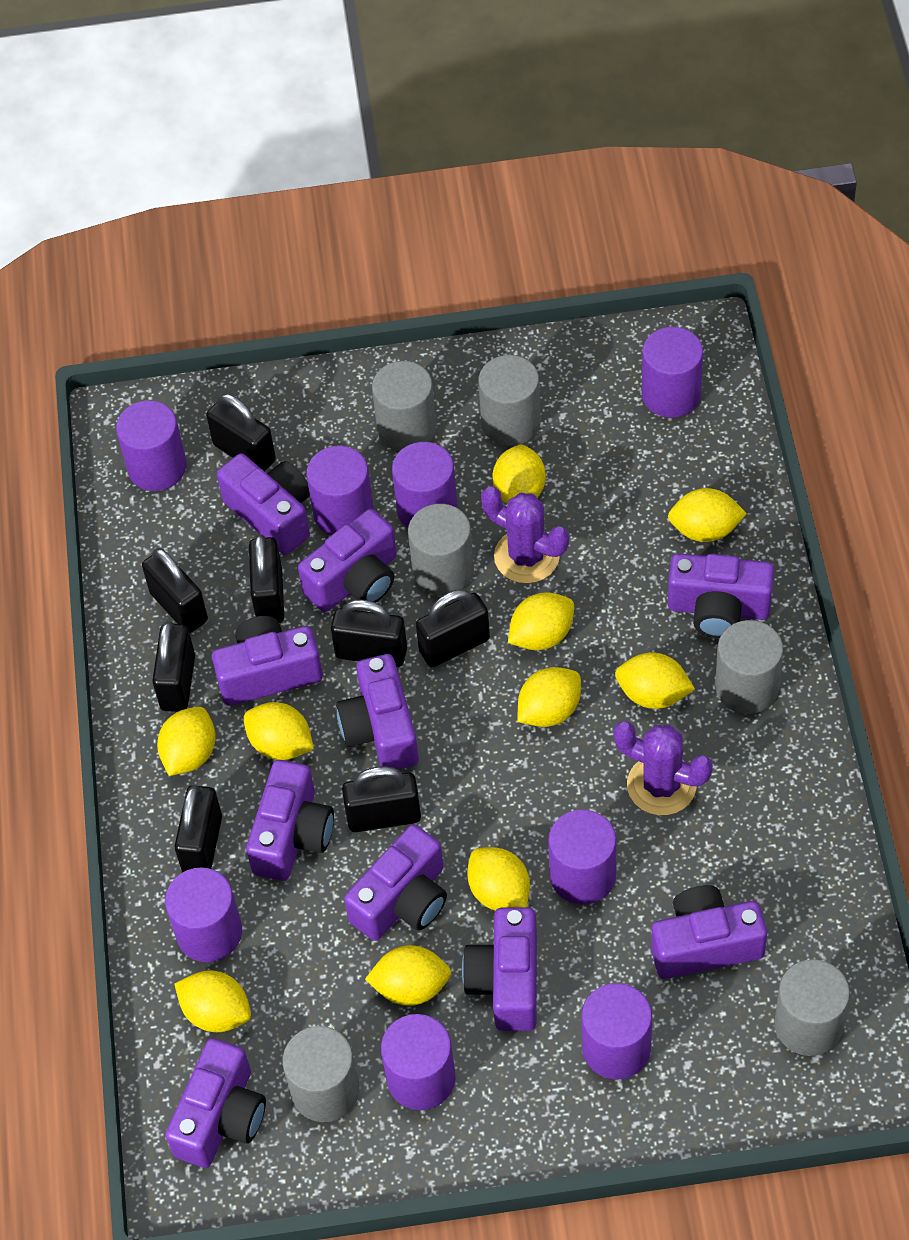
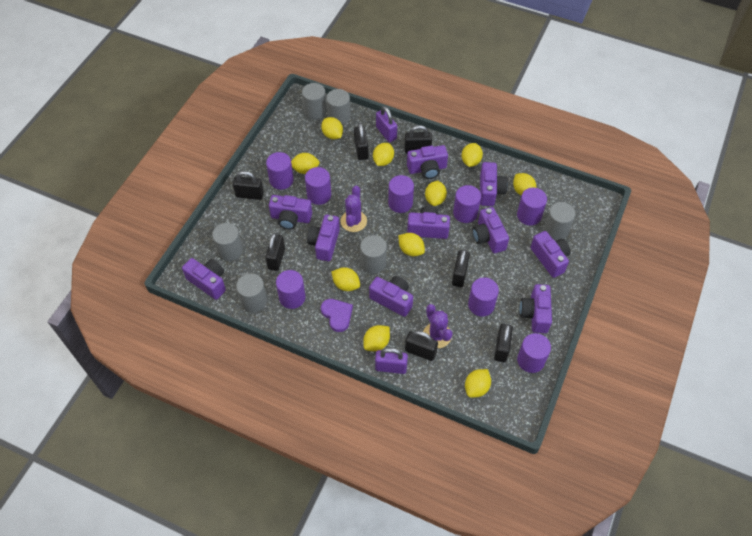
black padlock: 8 -> 7
purple heart: 0 -> 1
purple padlock: 0 -> 2

